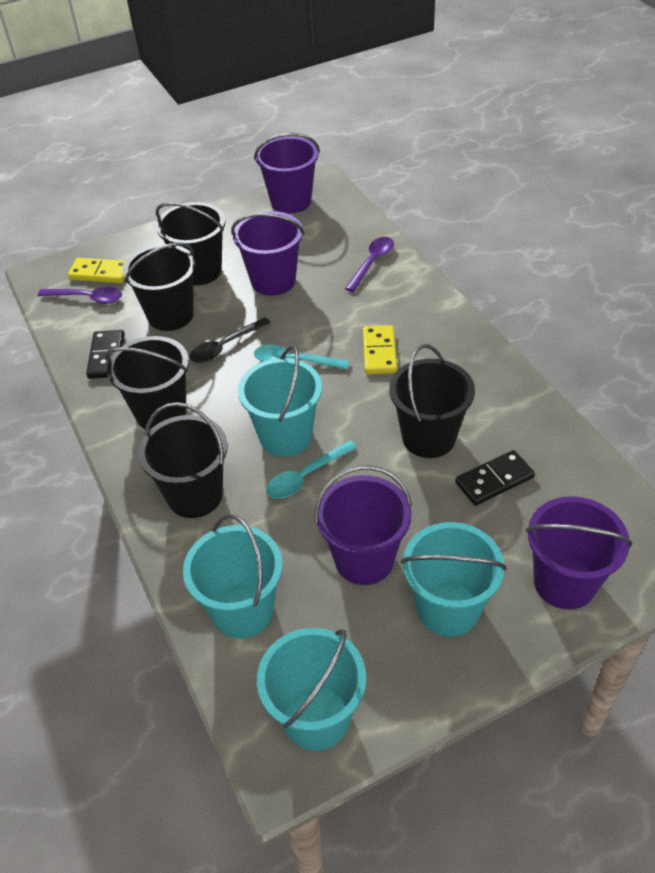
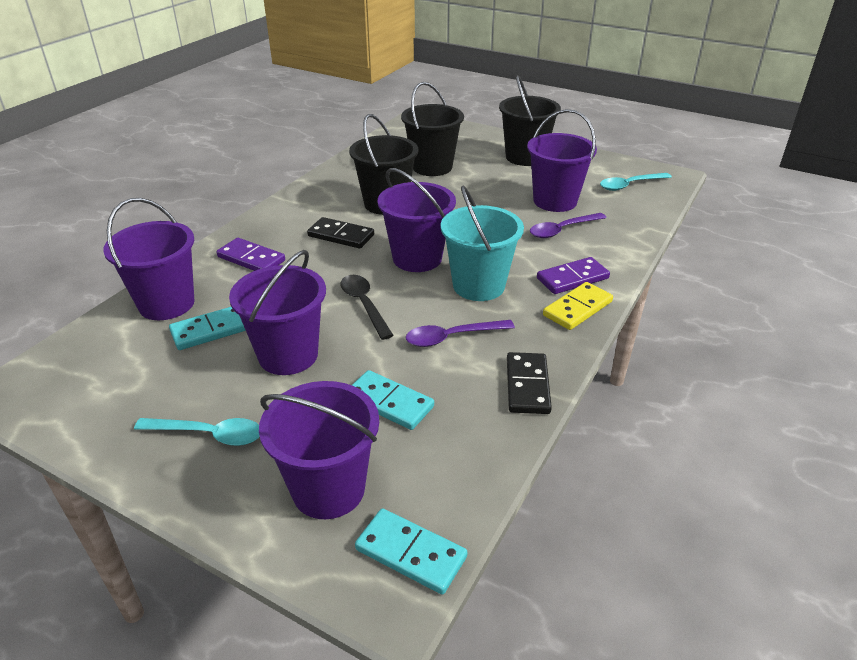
black bucket: 5 -> 3
purple bucket: 4 -> 5
purple domino: 0 -> 2
turquoise bucket: 4 -> 1
turquoise domino: 0 -> 3
yellow domino: 2 -> 1

